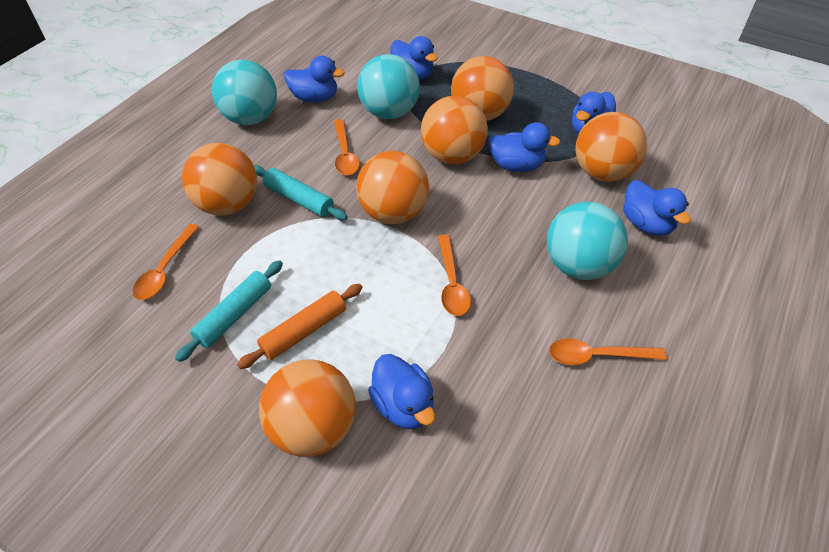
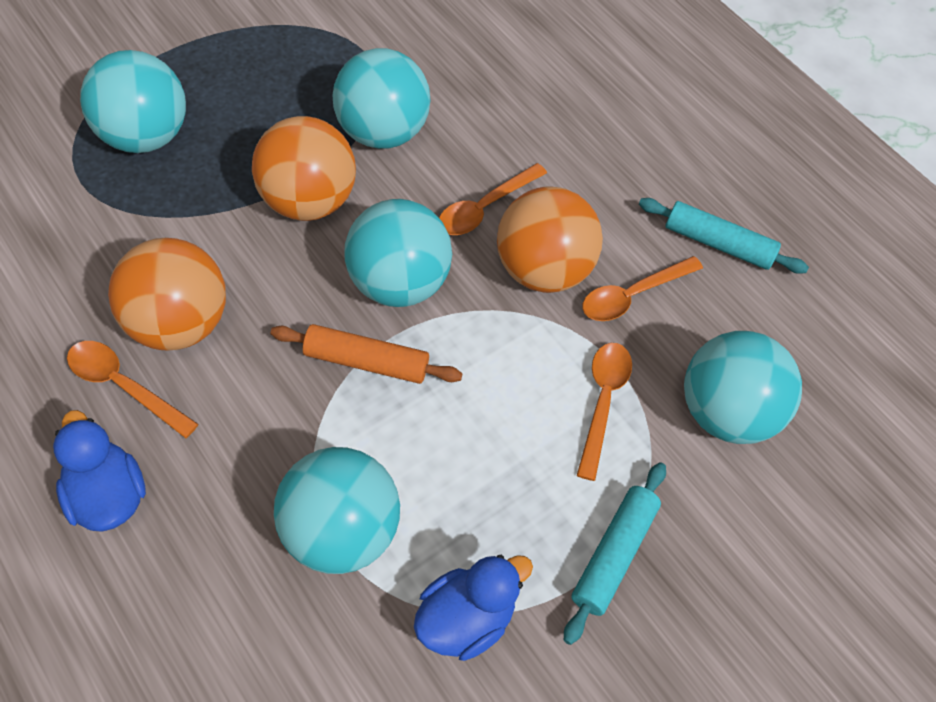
blue duck: 6 -> 2
orange ball: 6 -> 3
turquoise ball: 3 -> 5

